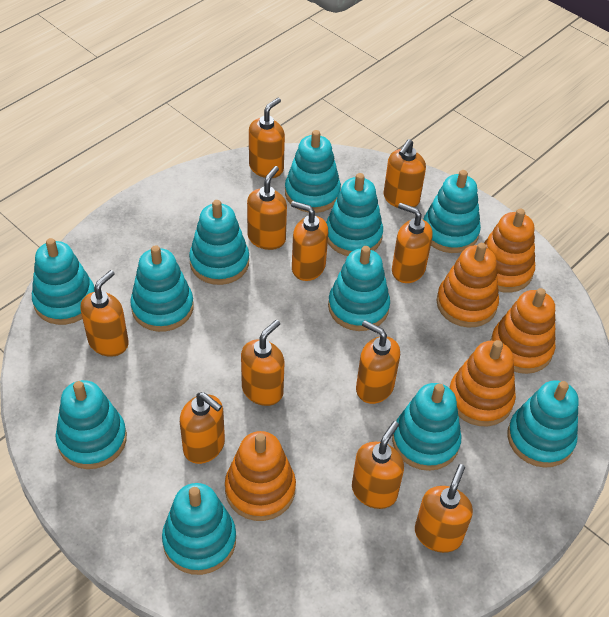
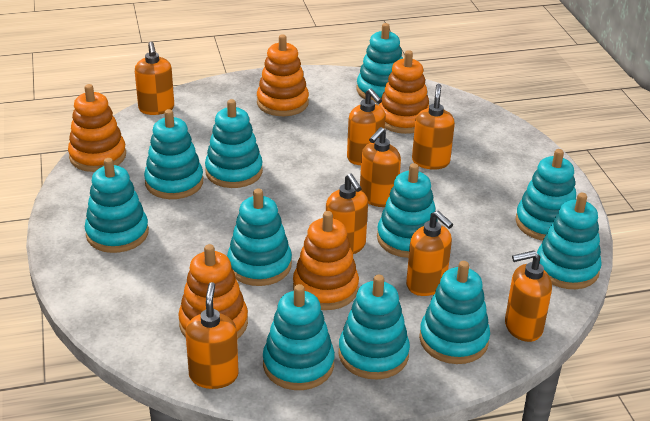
orange soap dispenser: 11 -> 8

